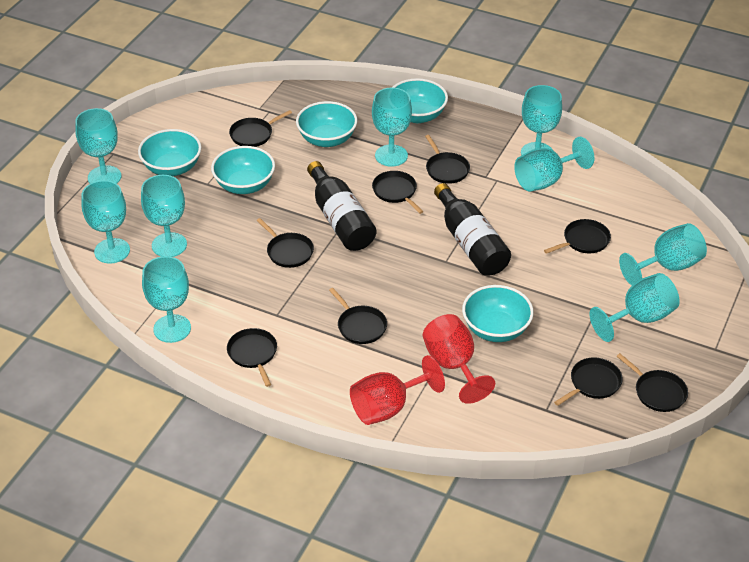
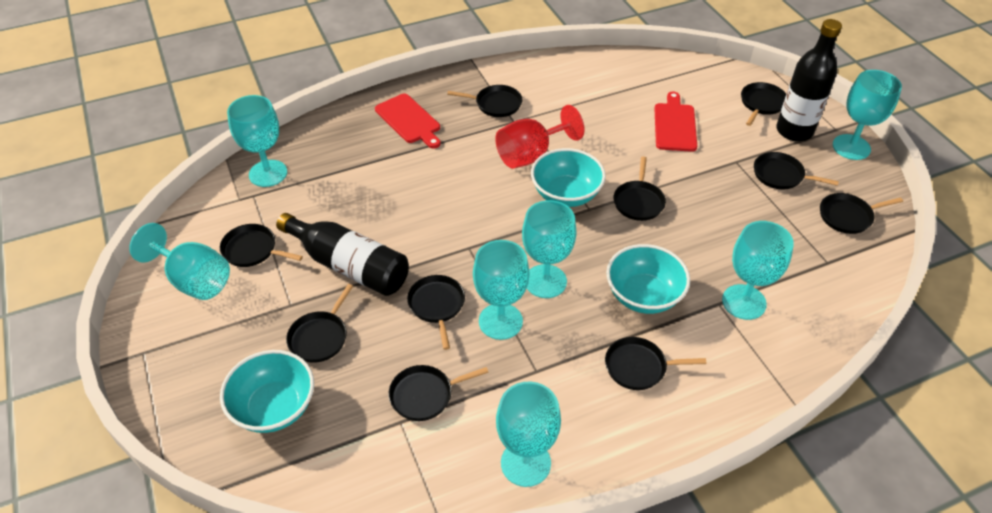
black pan: 9 -> 10
red cutting board: 0 -> 2
red goblet: 2 -> 1
turquoise bowl: 5 -> 3
turquoise goblet: 9 -> 7

